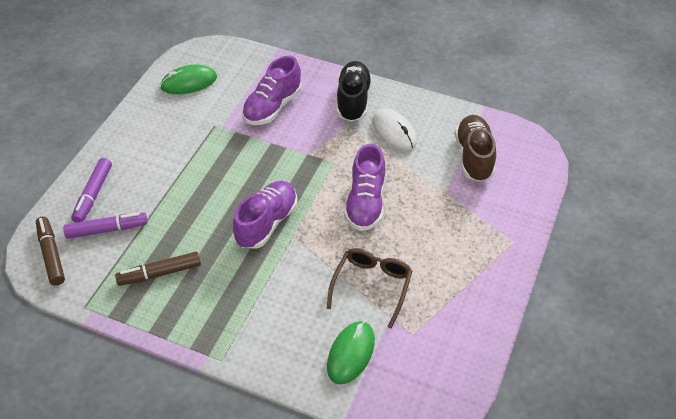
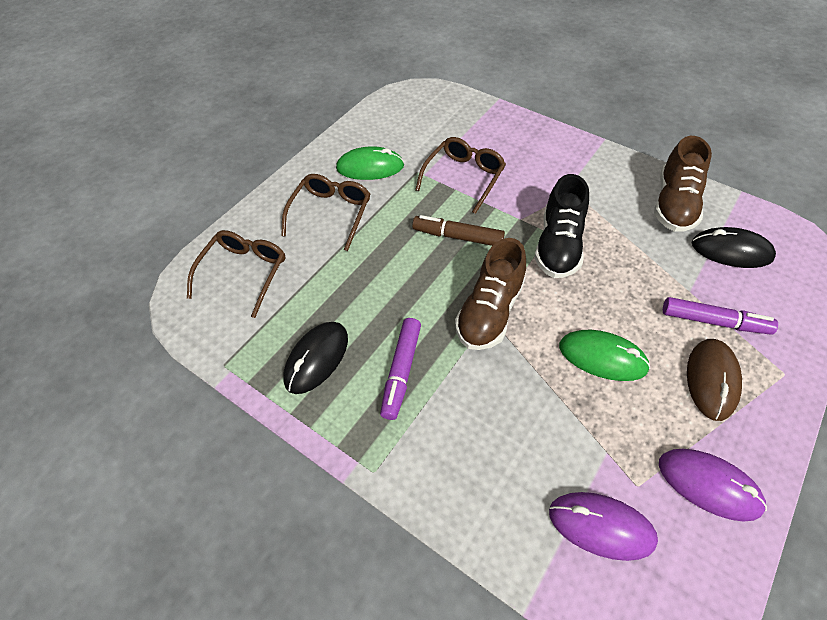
black mouse: 0 -> 2
brown glasses: 1 -> 3
brown marker: 2 -> 1
brown mouse: 0 -> 1
brown shoe: 1 -> 2
purple mouse: 0 -> 2
purple shoe: 3 -> 0
white mouse: 1 -> 0

